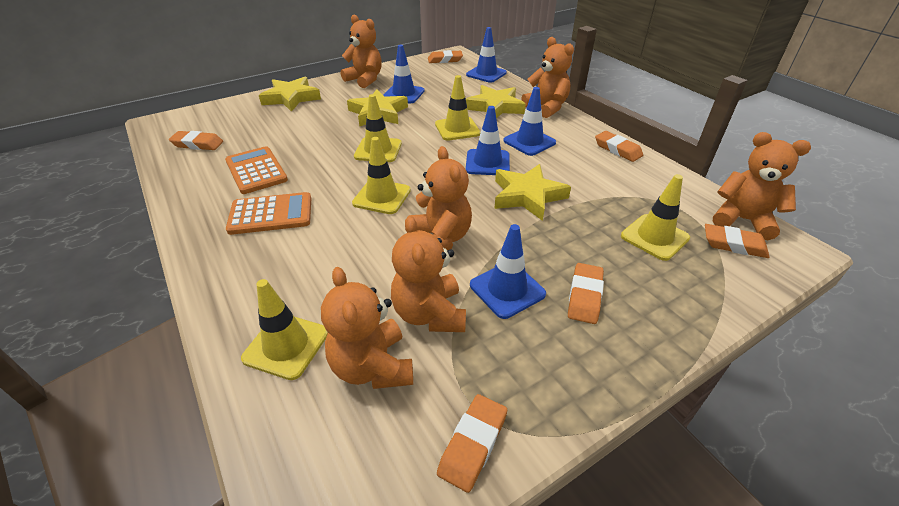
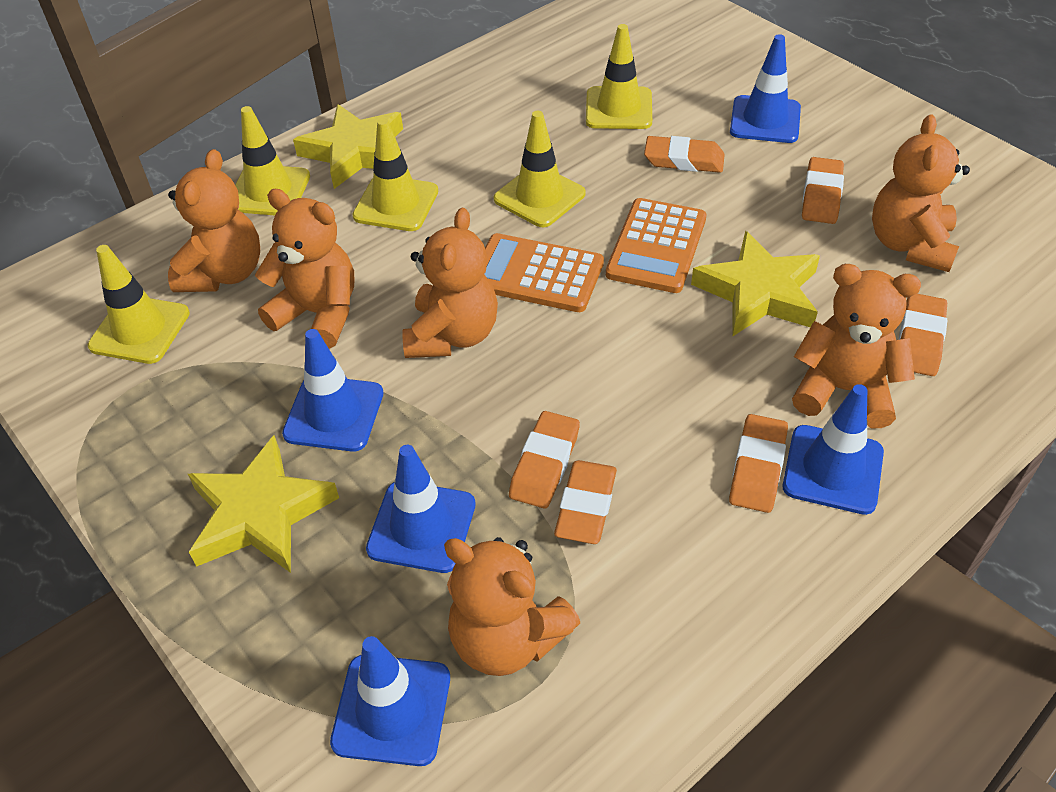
yellow star: 4 -> 3

